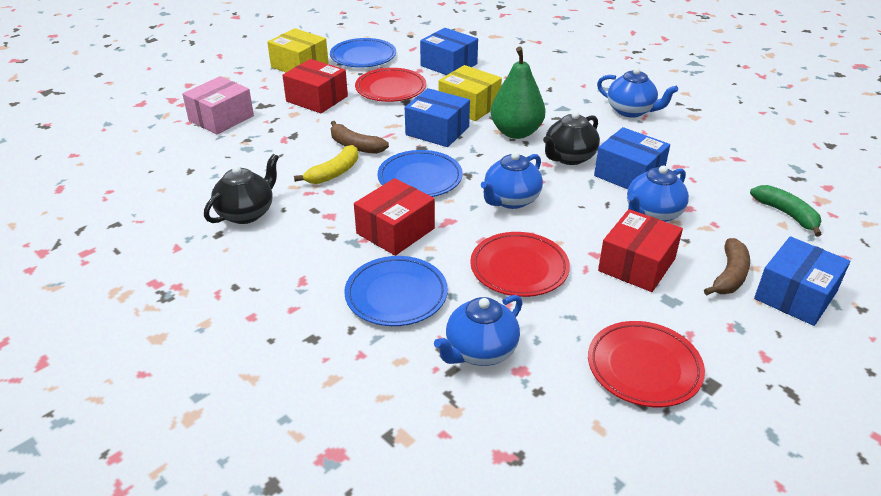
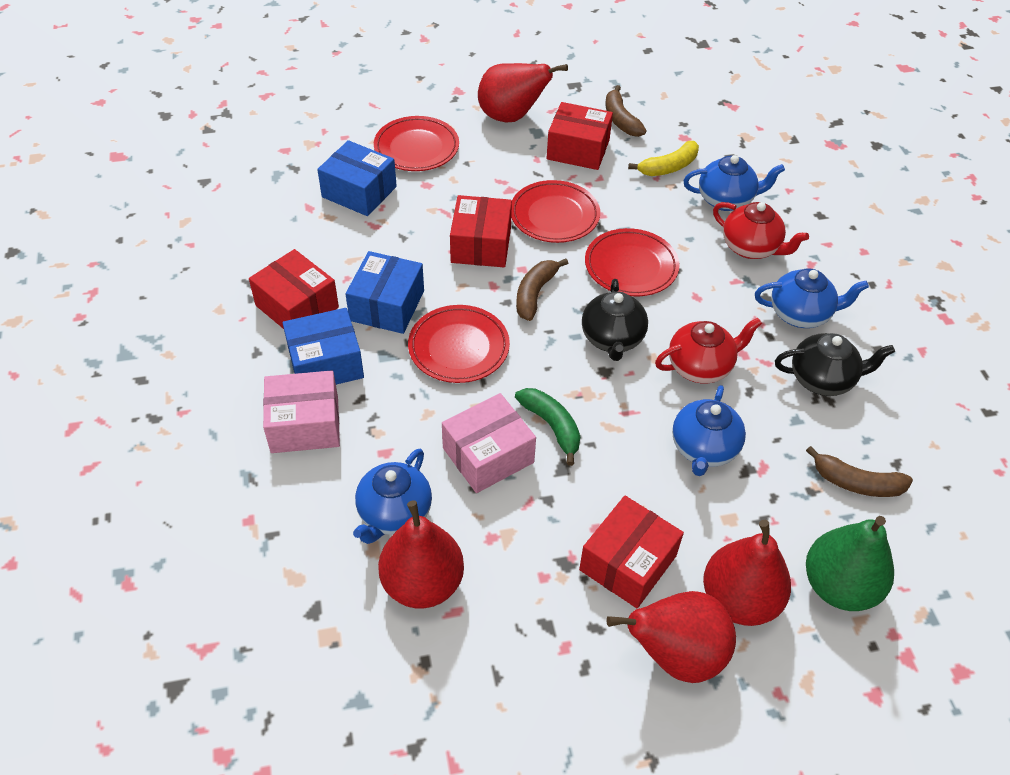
blue box: 4 -> 3
blue plate: 3 -> 0
brown banana: 2 -> 3
pink box: 1 -> 2
red box: 3 -> 4
red pear: 0 -> 4
red plate: 3 -> 4
red teapot: 0 -> 2
yellow box: 2 -> 0

